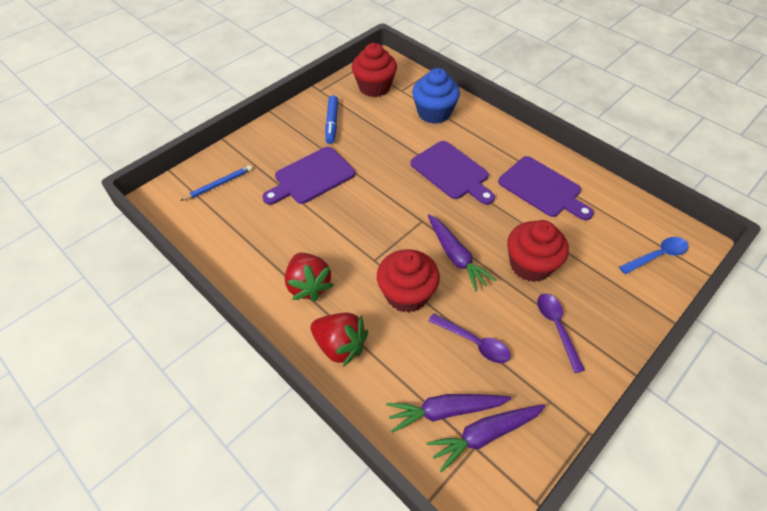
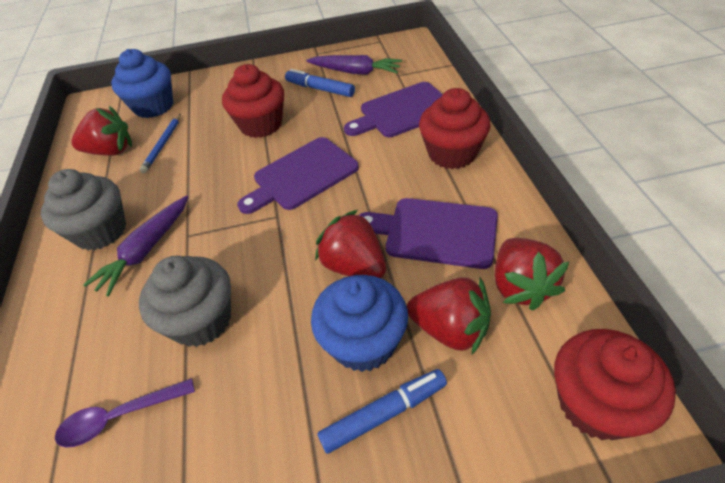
blue cupcake: 1 -> 2
blue marker: 1 -> 2
blue spoon: 1 -> 0
grey cupcake: 0 -> 2
purple carrot: 3 -> 2
purple spoon: 2 -> 1
red strawberry: 2 -> 4

